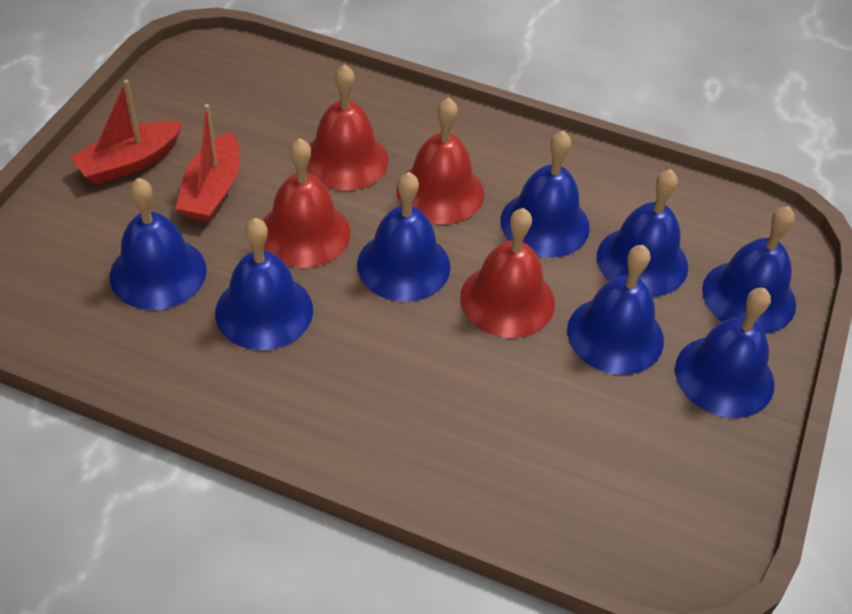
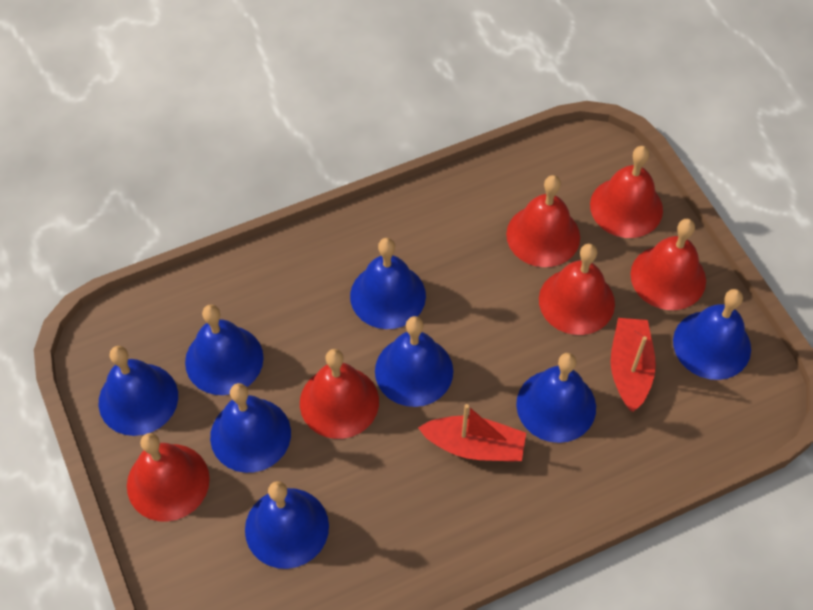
red bell: 4 -> 6

